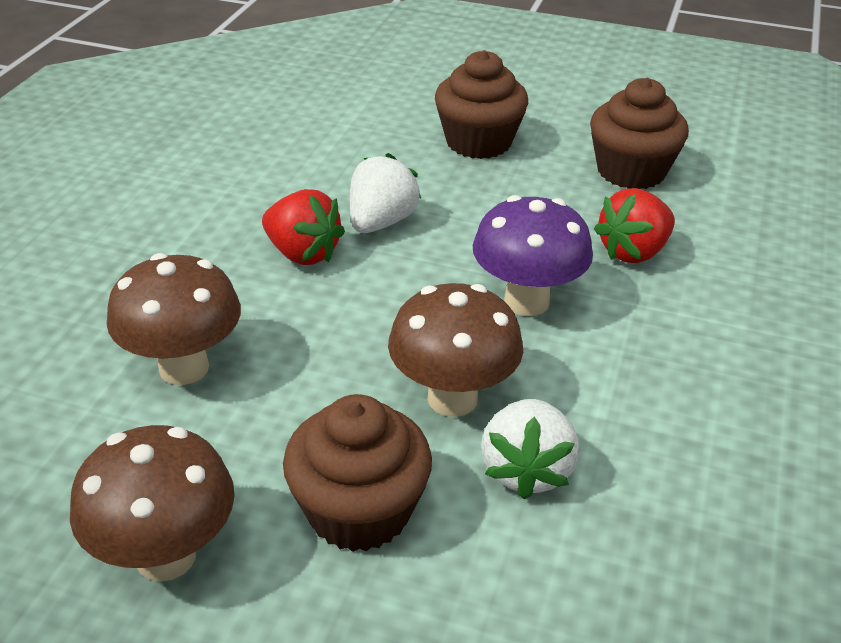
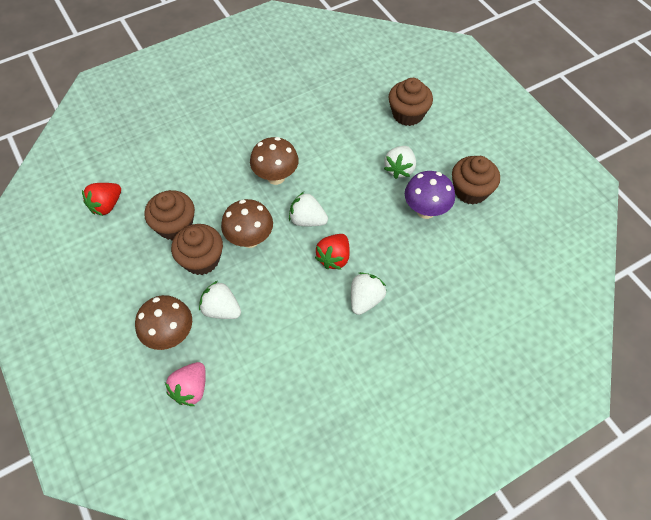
brown cupcake: 3 -> 4
pink strawberry: 0 -> 1
white strawberry: 2 -> 4

